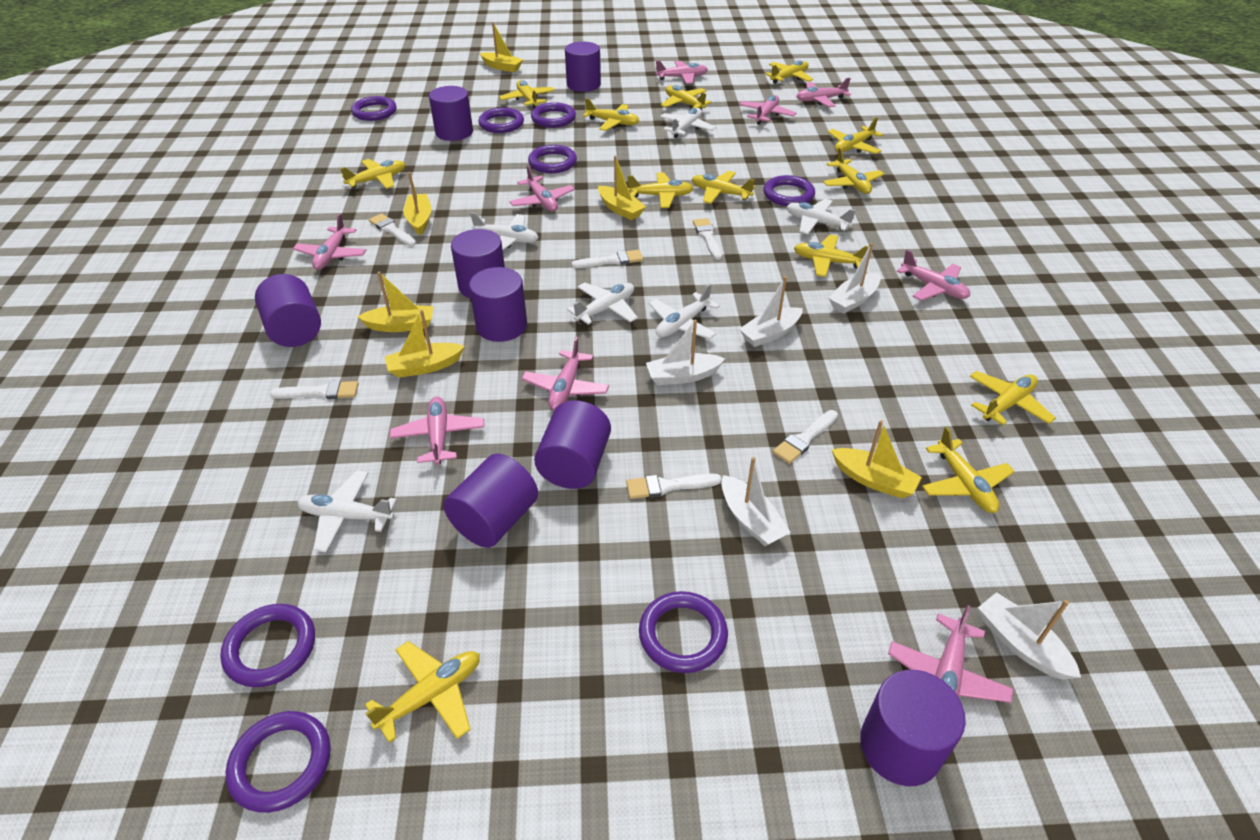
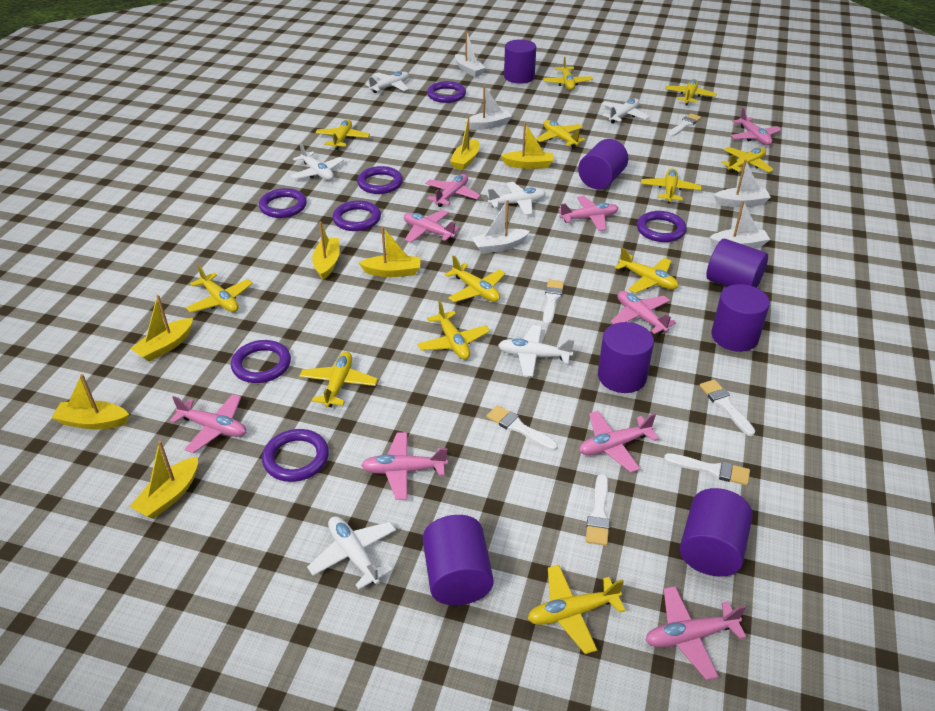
purple cylinder: 8 -> 7
purple ring: 8 -> 7
yellow boat: 6 -> 7
yellow plane: 13 -> 12

